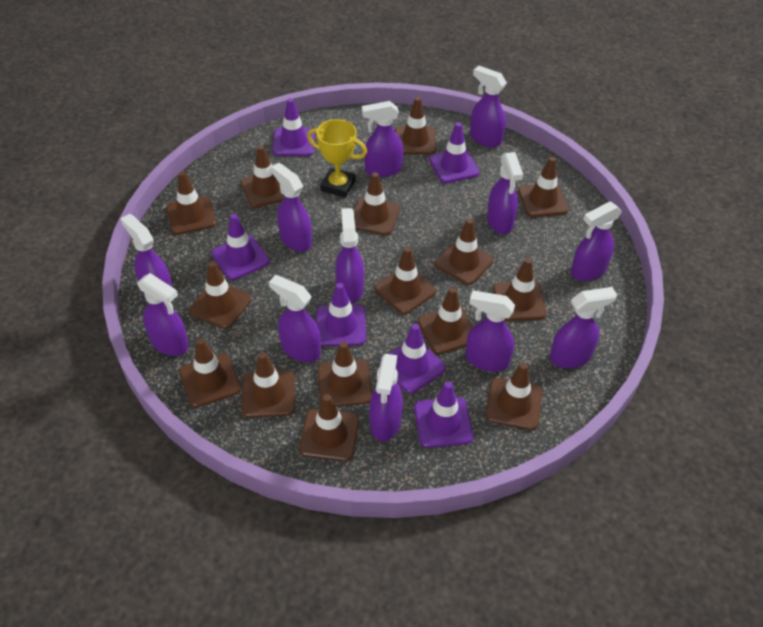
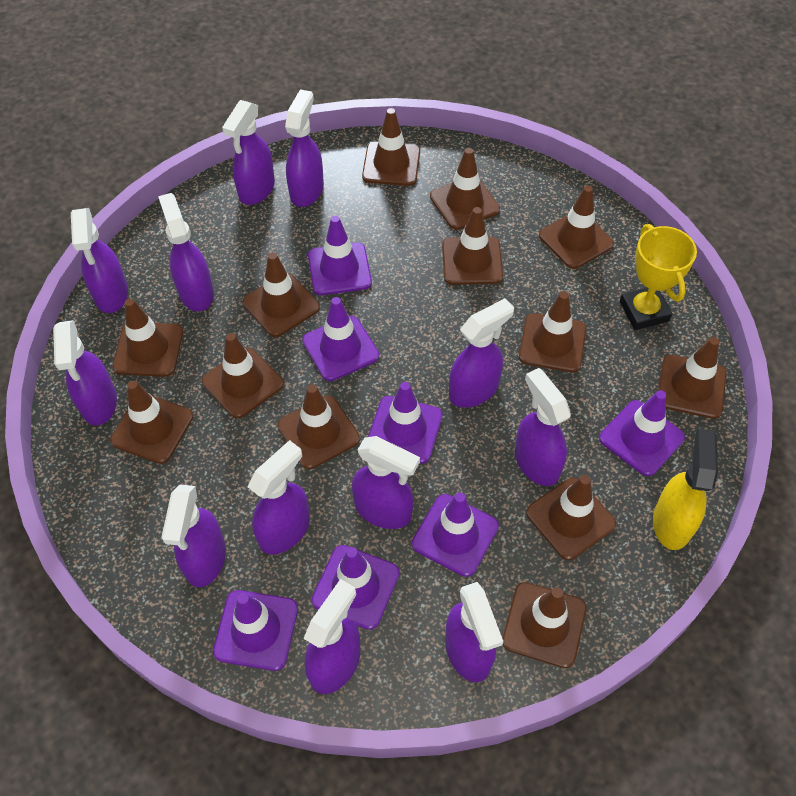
brown traffic cone: 15 -> 13
purple traffic cone: 6 -> 7
yellow spray bottle: 0 -> 1

